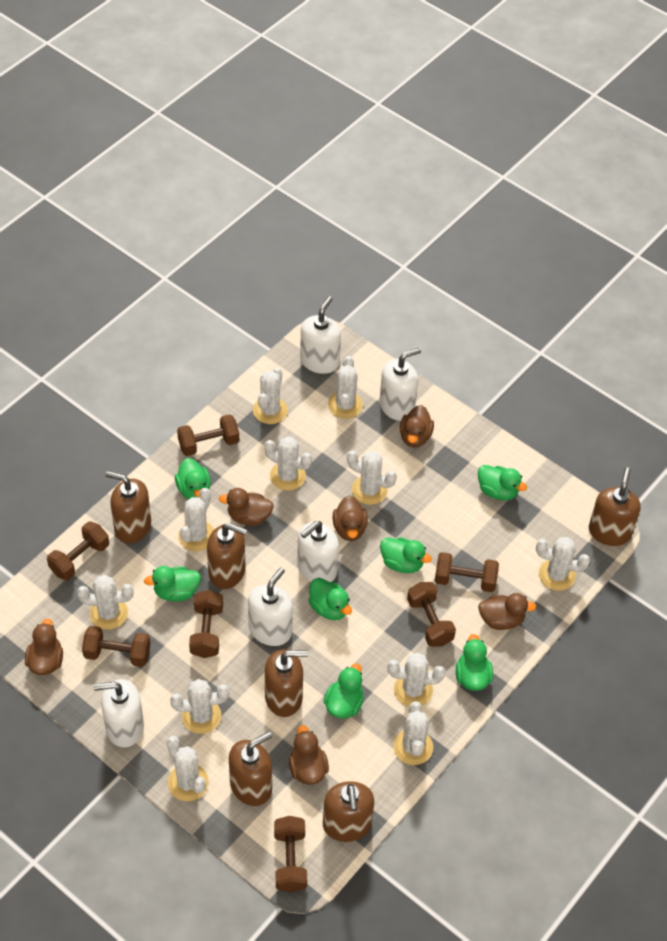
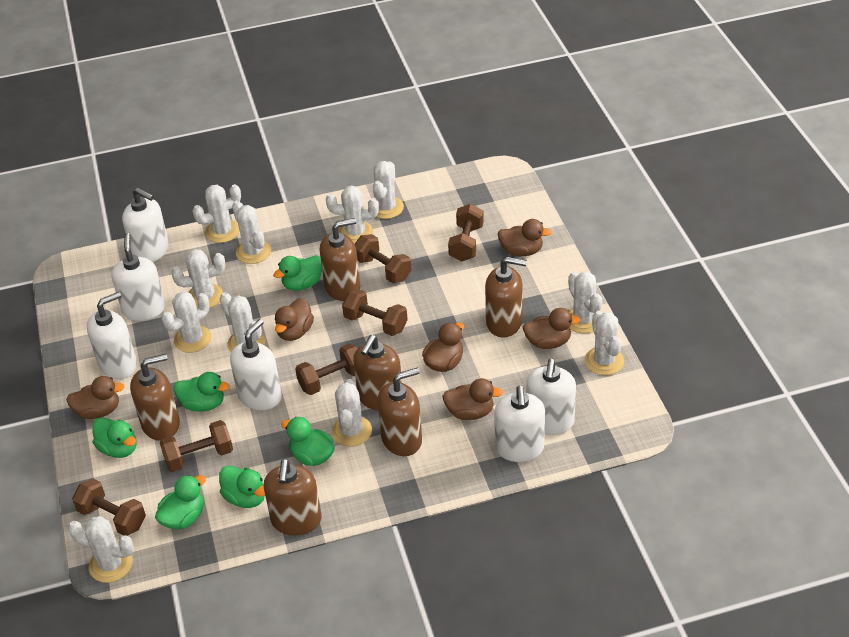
brown dumbbell: 7 -> 6
green duck: 7 -> 6
white soap dispenser: 5 -> 6

